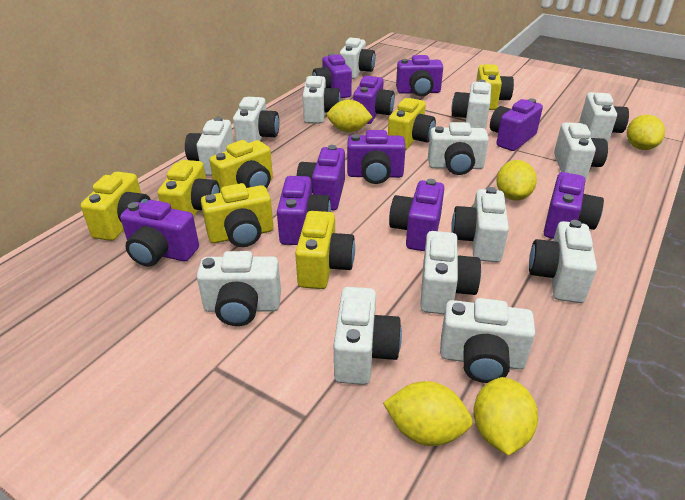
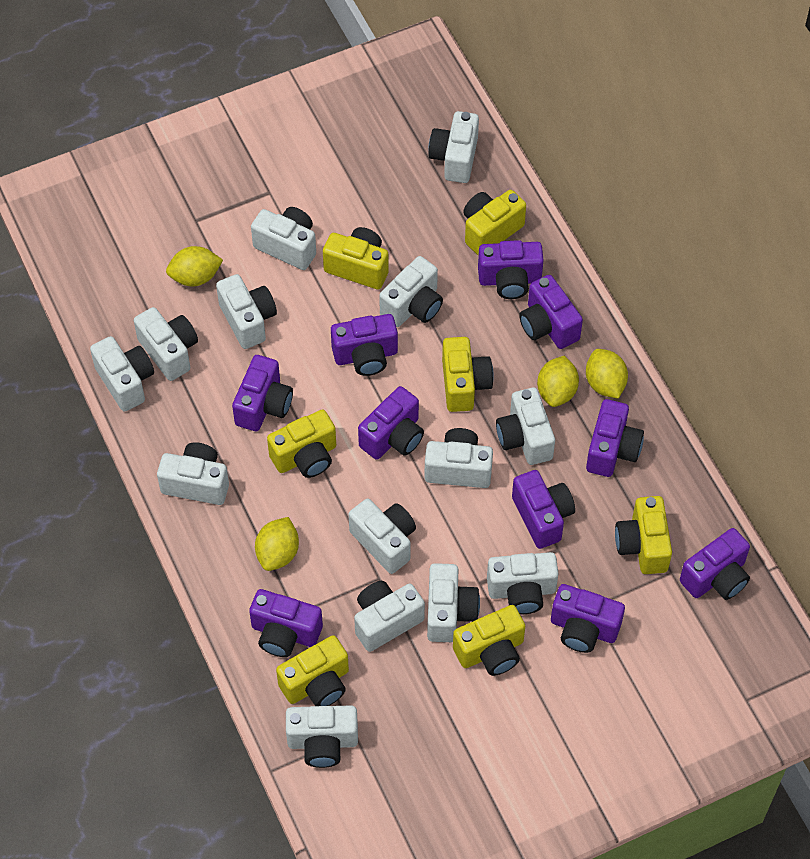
yellow lemon: 5 -> 4

